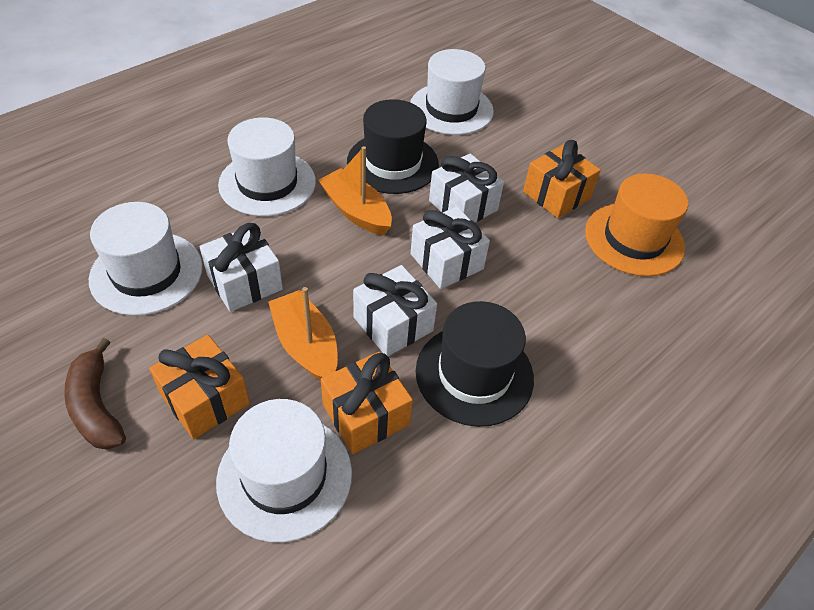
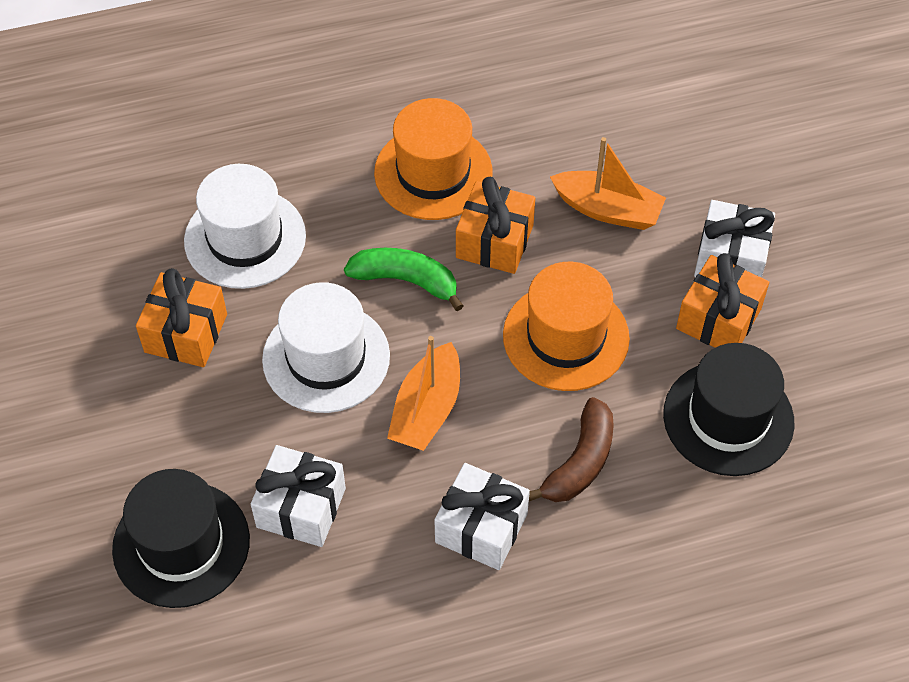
green banana: 0 -> 1
orange hat: 1 -> 2
white gift: 4 -> 3
white hat: 4 -> 2

